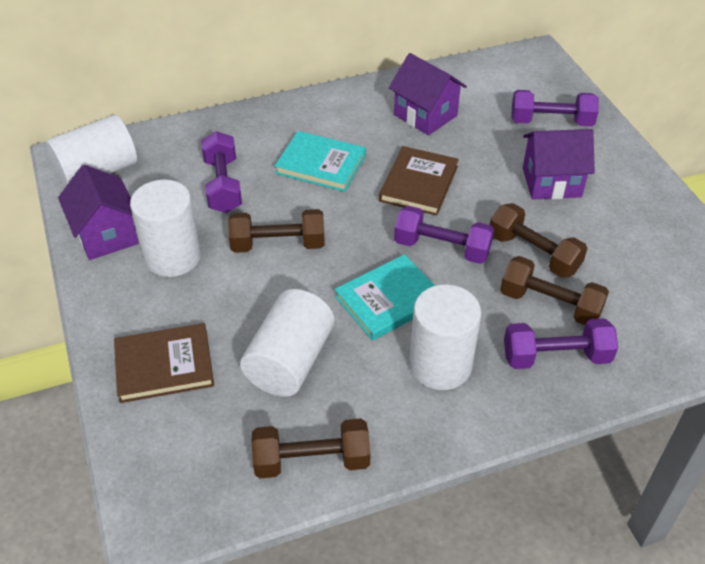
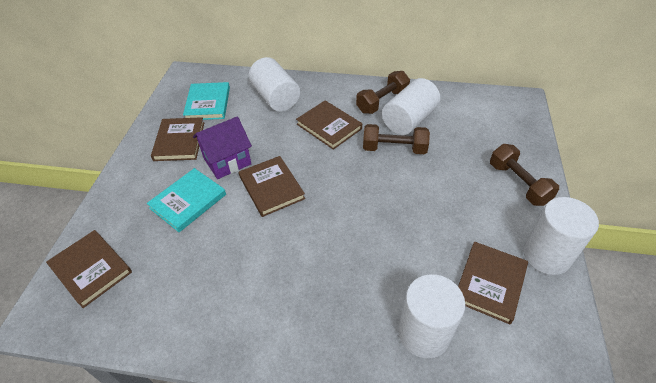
brown book: 2 -> 5
brown dumbbell: 4 -> 3
purple dumbbell: 4 -> 0
purple house: 3 -> 1

